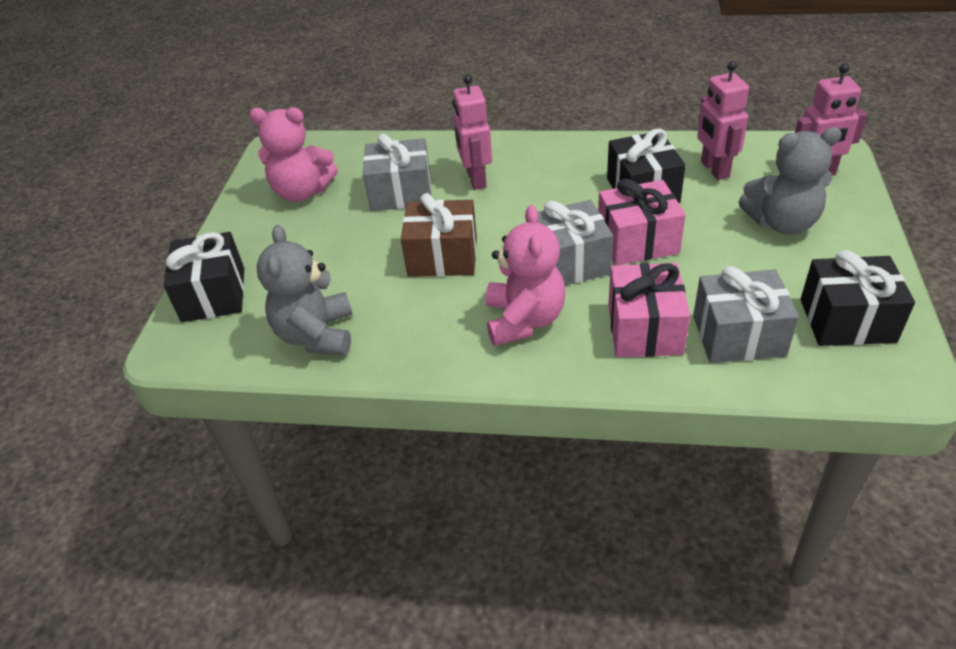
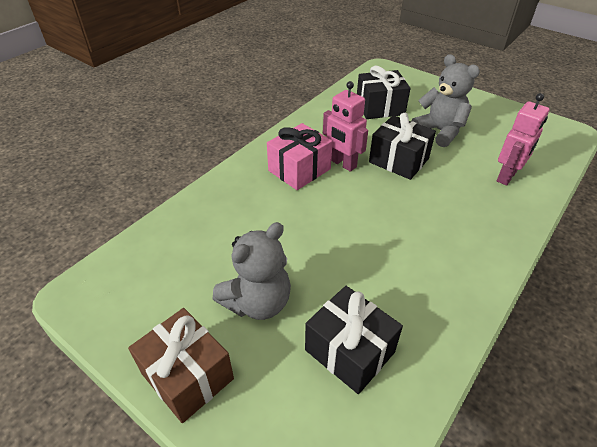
grey gift: 3 -> 0
pink gift: 2 -> 1
pink robot: 3 -> 2
pink teddy bear: 2 -> 0

